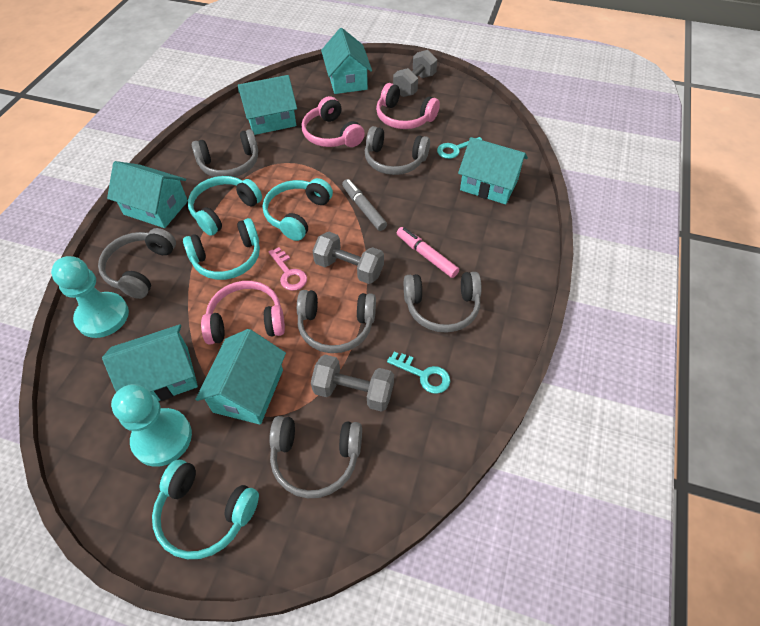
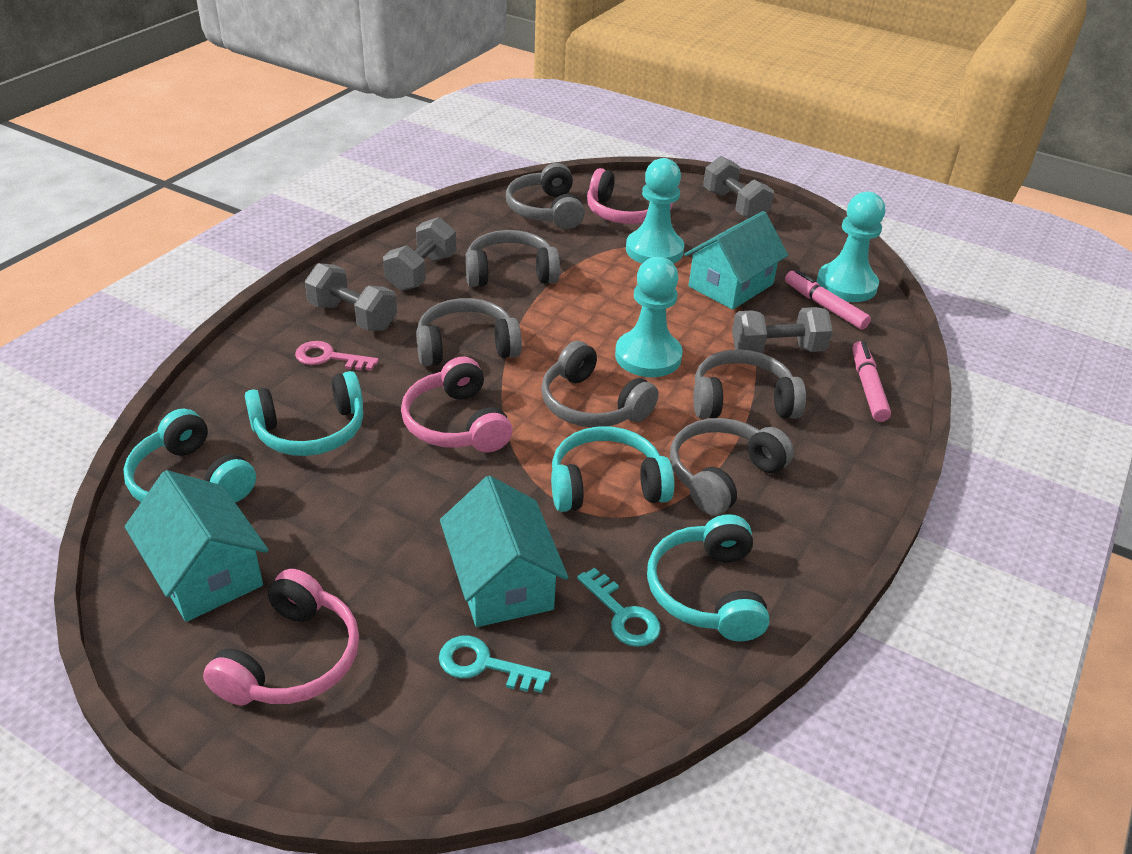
grey dumbbell: 3 -> 4
grey marker: 1 -> 0
pink marker: 1 -> 2
turquoise house: 6 -> 3
turquoise pawn: 2 -> 3

